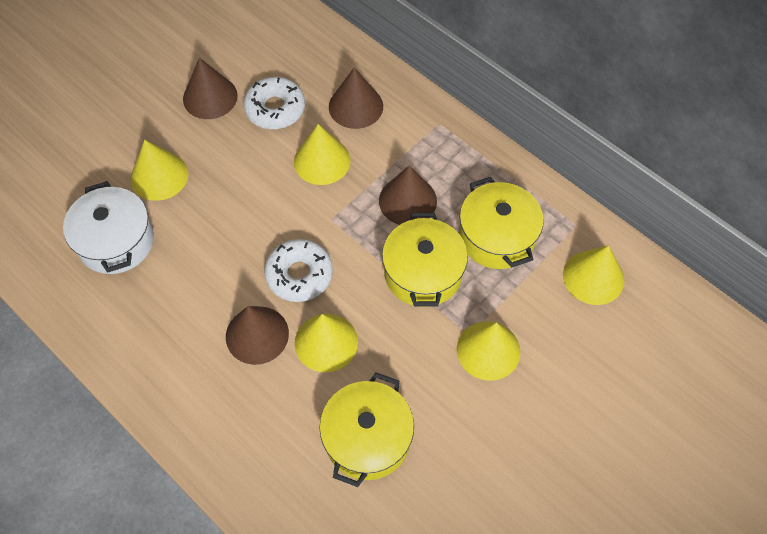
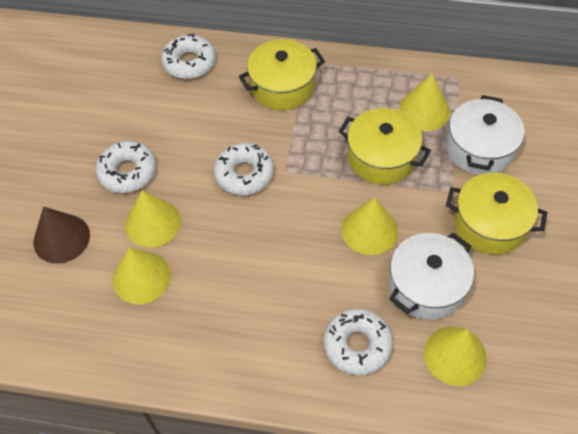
brown cone: 4 -> 1
white donut: 2 -> 4
white pot: 1 -> 2

